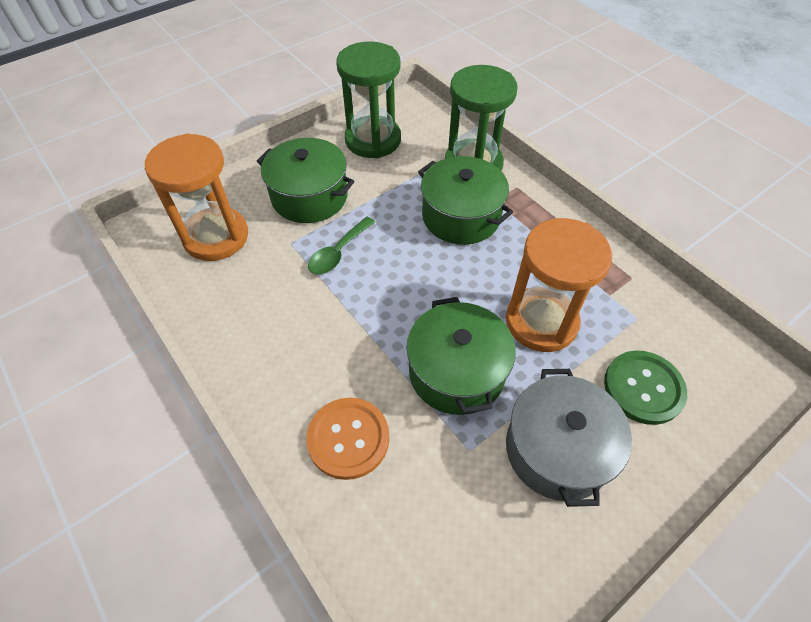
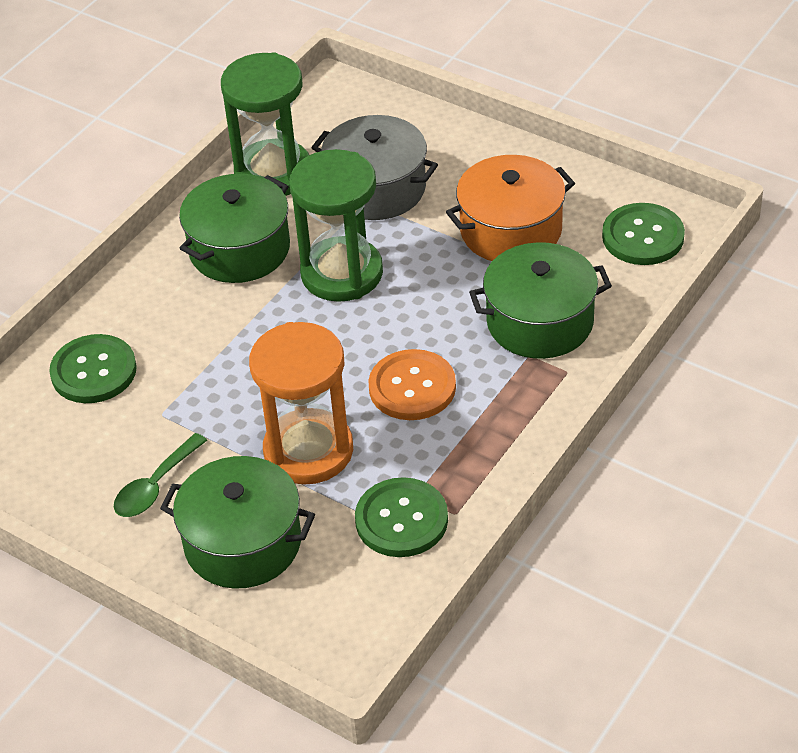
green button: 1 -> 3
orange hourglass: 2 -> 1
orange pot: 0 -> 1

